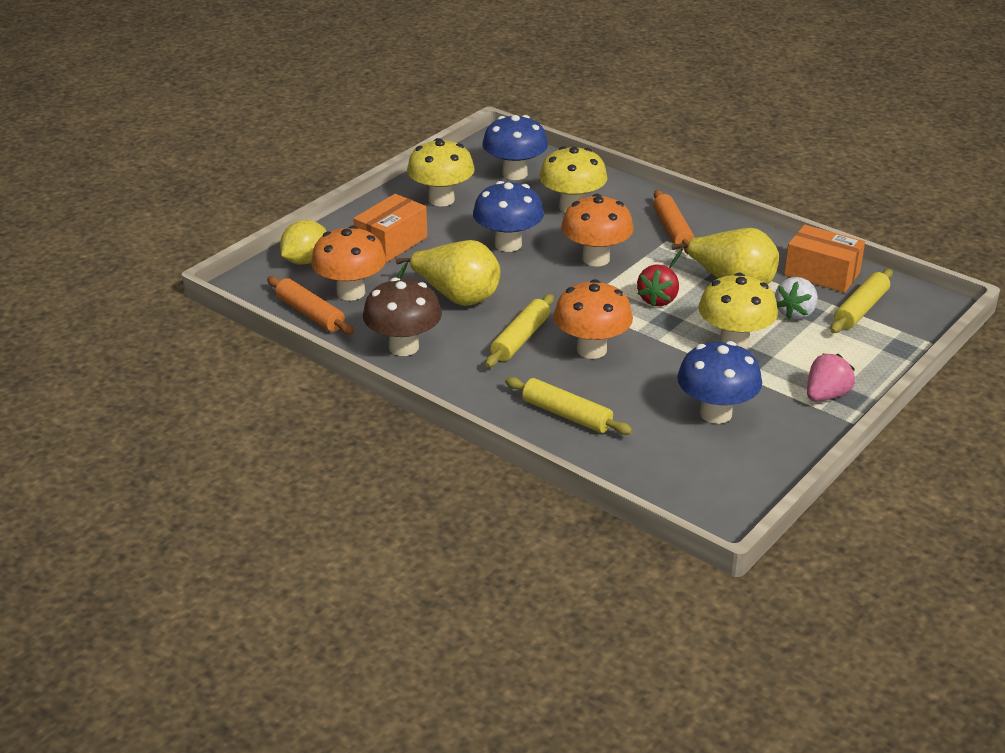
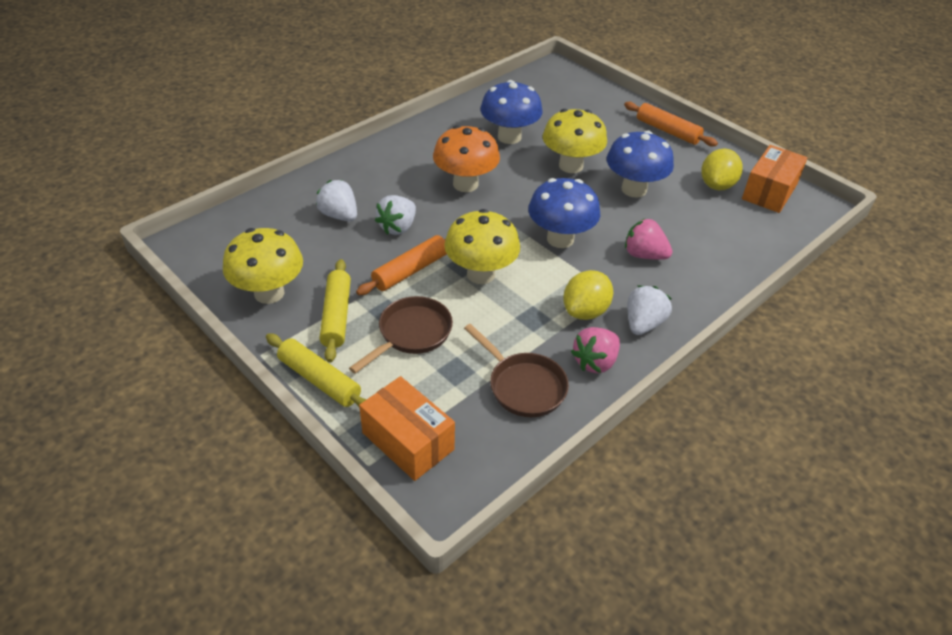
brown mushroom: 1 -> 0
brown pan: 0 -> 2
orange mushroom: 3 -> 1
pink strawberry: 1 -> 2
red strawberry: 1 -> 0
white strawberry: 1 -> 3
yellow lemon: 1 -> 2
yellow pear: 2 -> 0
yellow rolling pin: 3 -> 2

